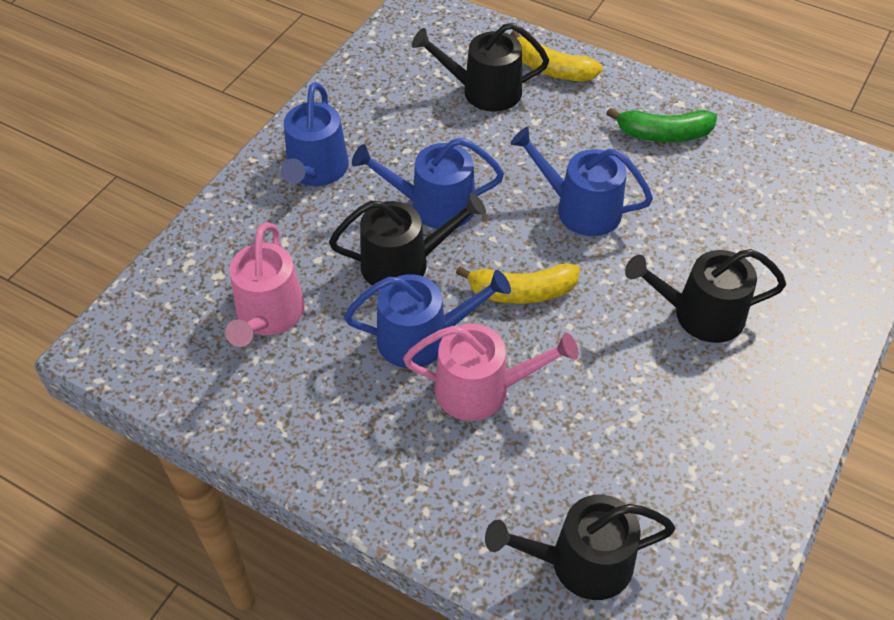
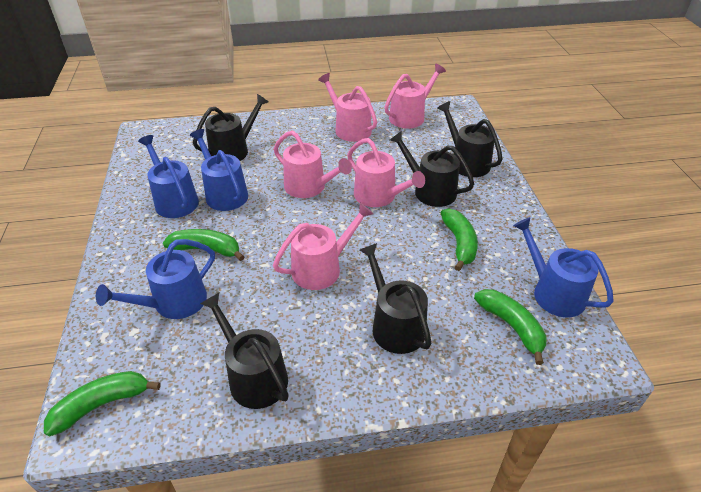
black watering can: 4 -> 5
green banana: 1 -> 4
pink watering can: 2 -> 5
yellow banana: 2 -> 0

